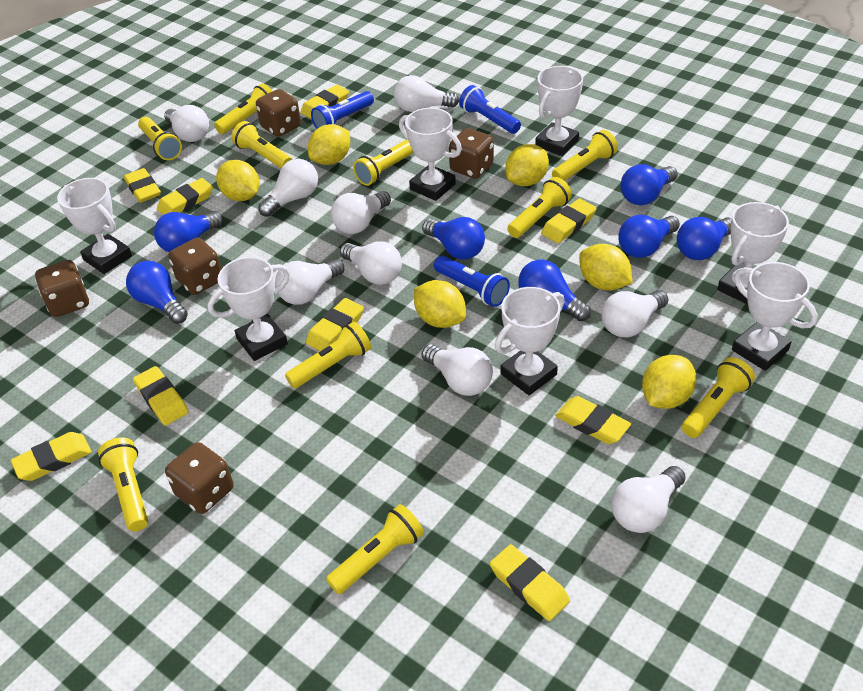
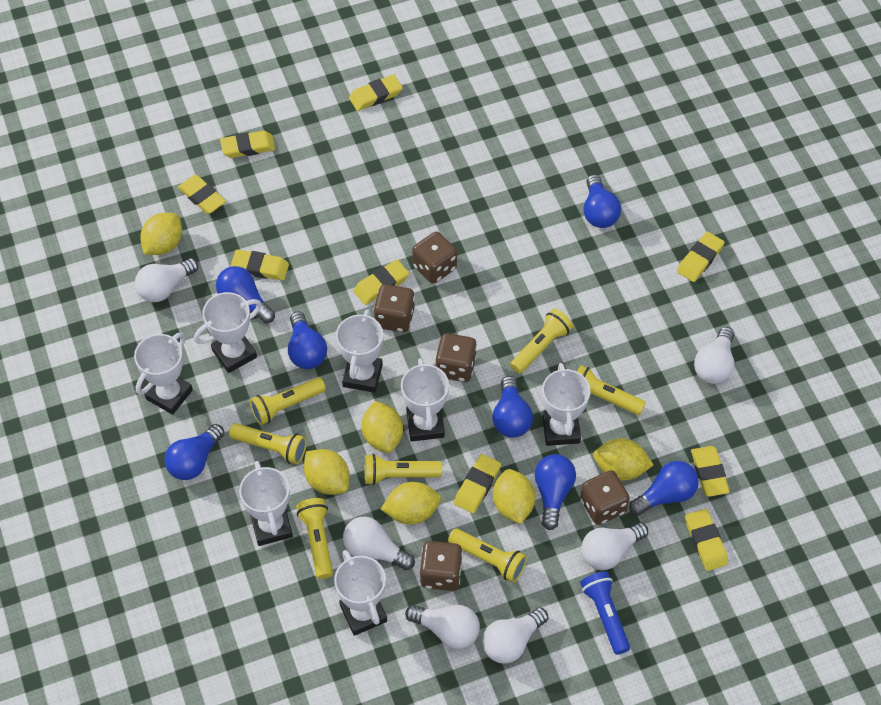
blue flashlight: 3 -> 1
white light bulb: 9 -> 6
yellow flashlight: 10 -> 7

